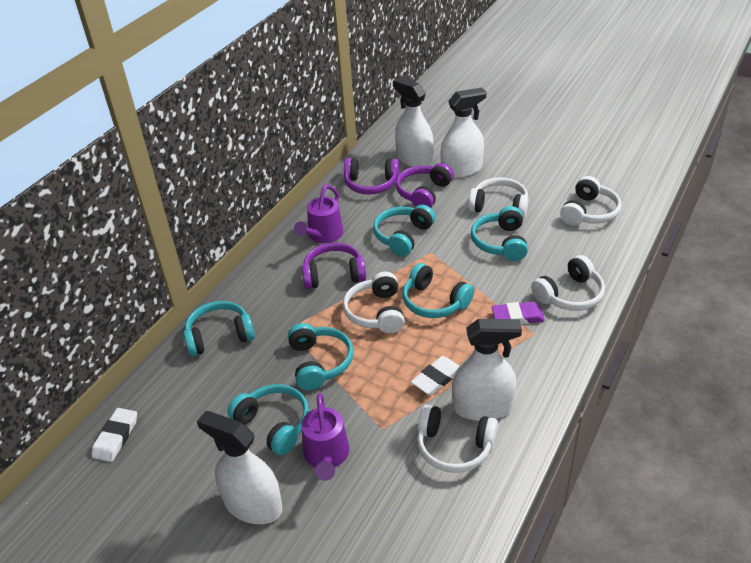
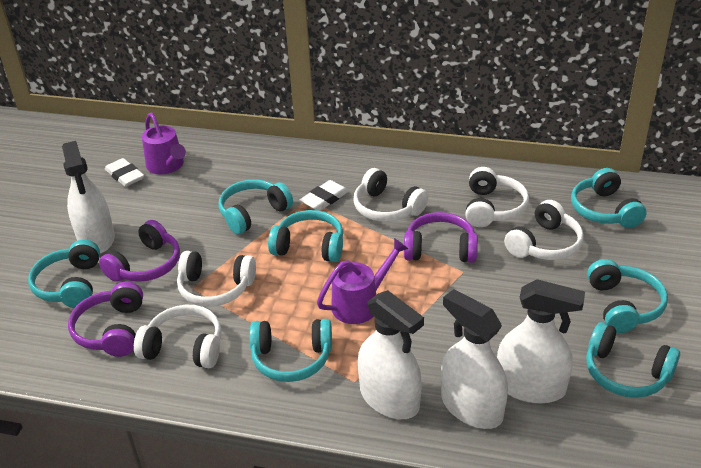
purple eraser: 1 -> 0
turquoise headphones: 6 -> 7

